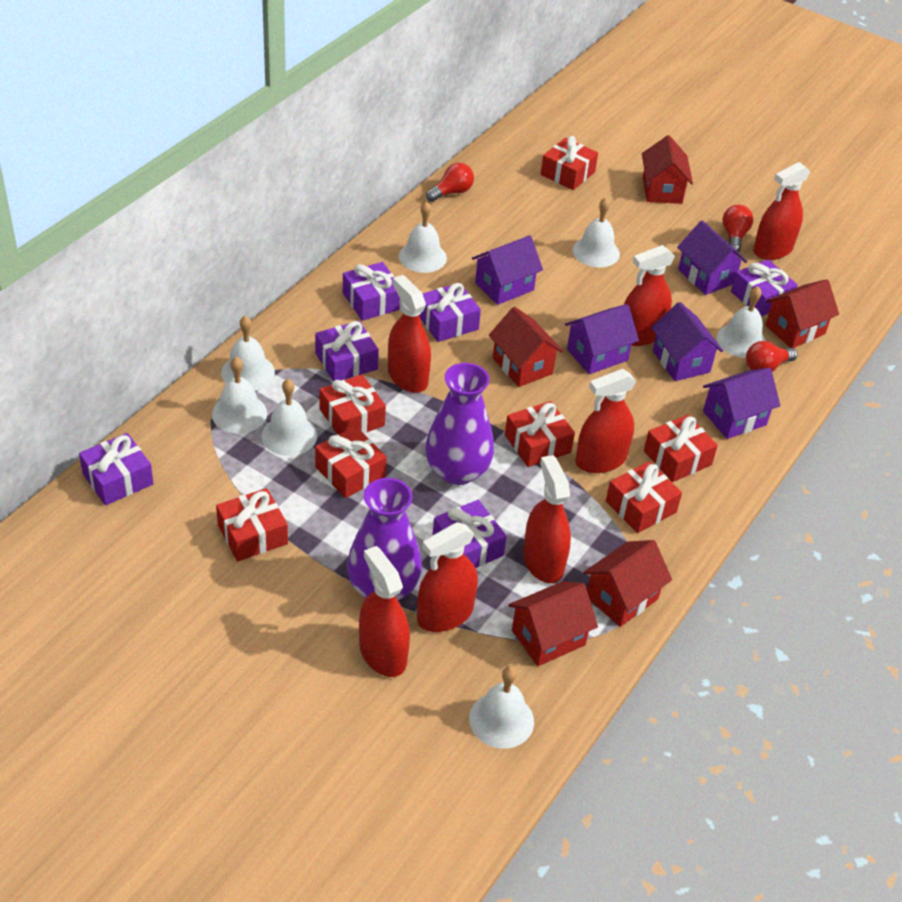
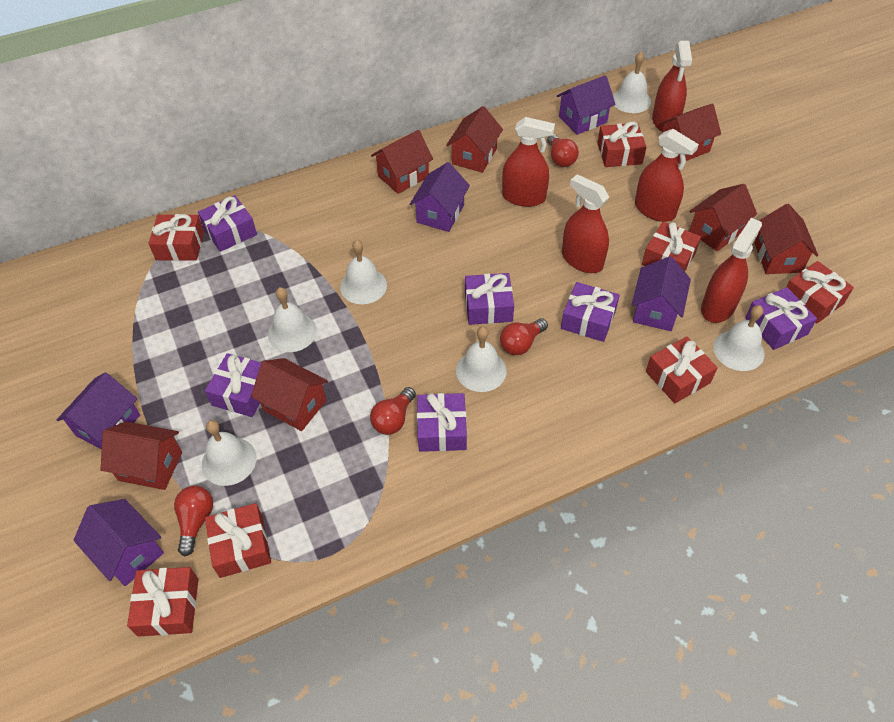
purple vase: 2 -> 0
red house: 5 -> 7
red light bulb: 3 -> 4
red spray bottle: 7 -> 5
white bell: 7 -> 6

